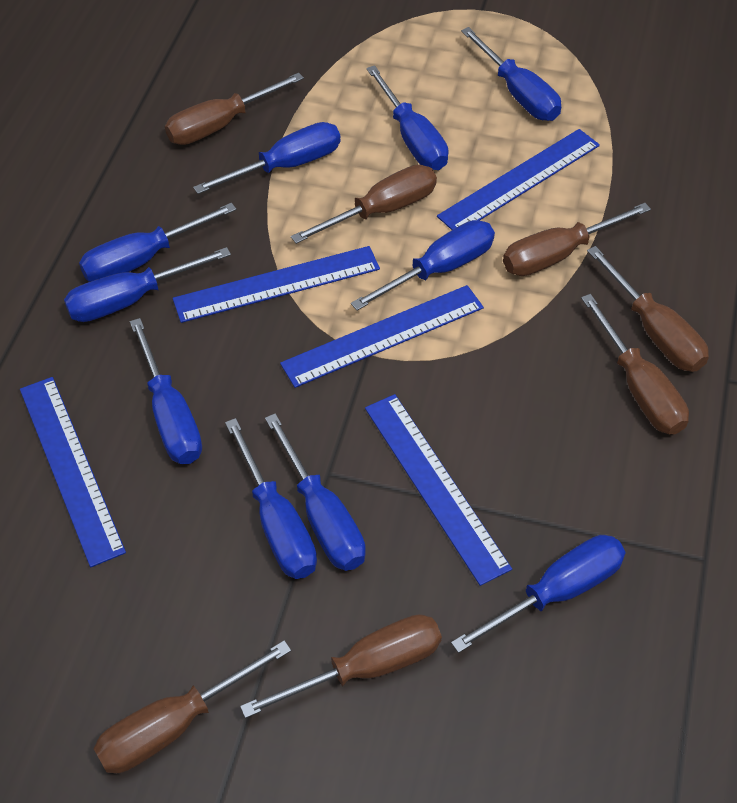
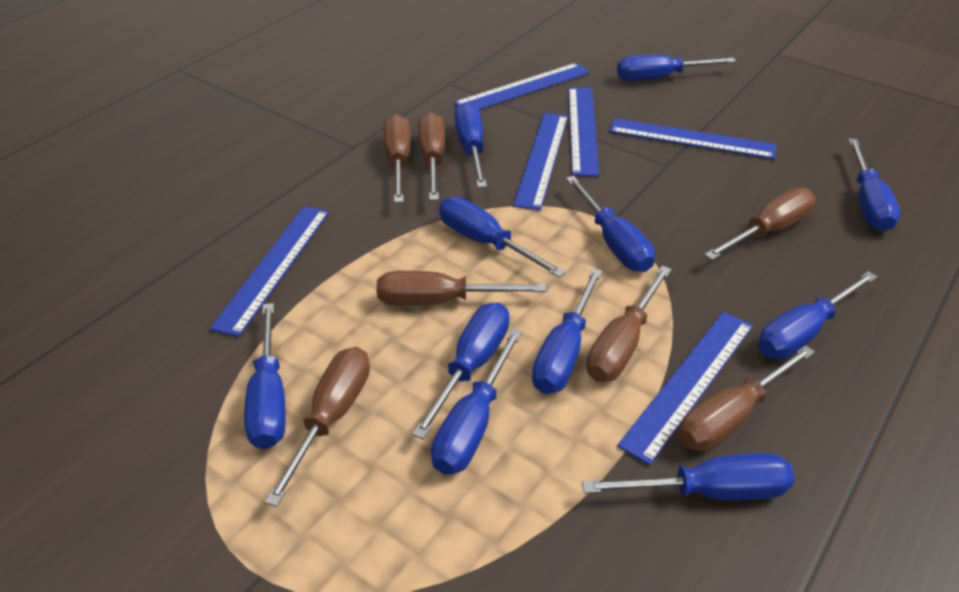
blue ruler: 5 -> 6
blue screwdriver: 10 -> 11

